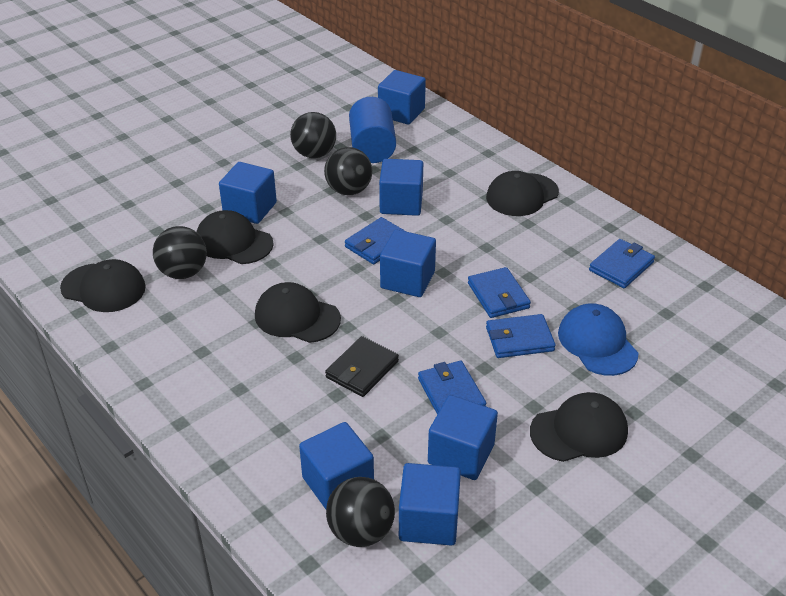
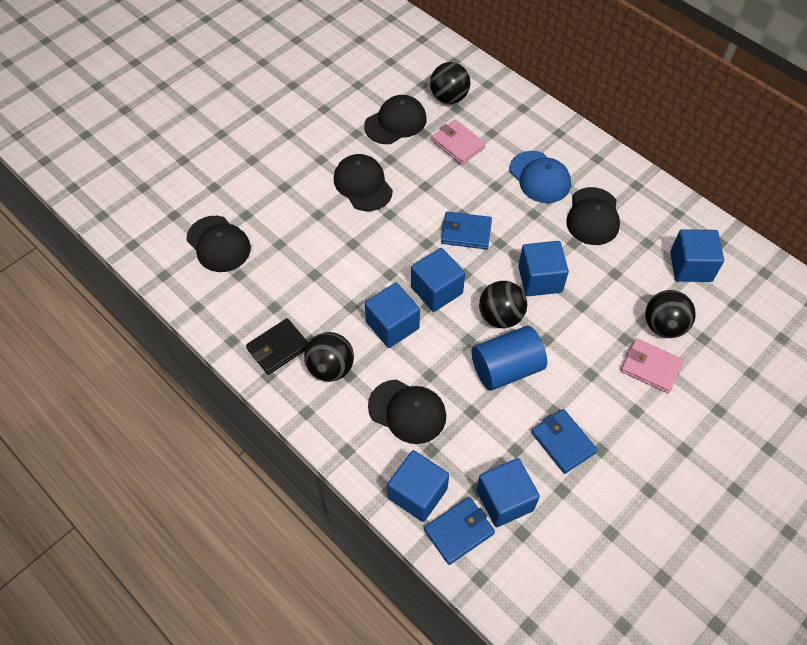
blue cube: 7 -> 6
blue wallet: 5 -> 3
pink wallet: 0 -> 2

